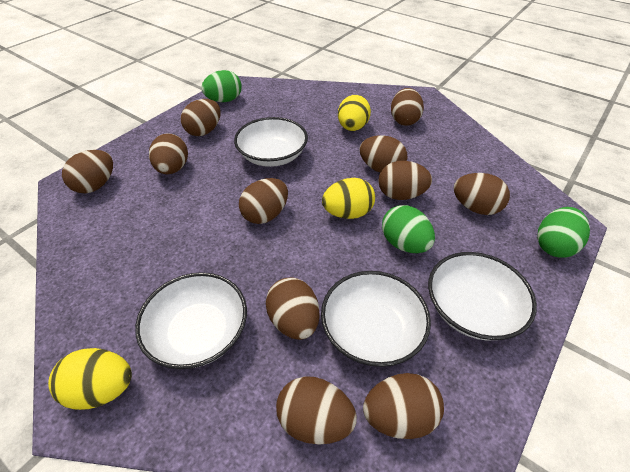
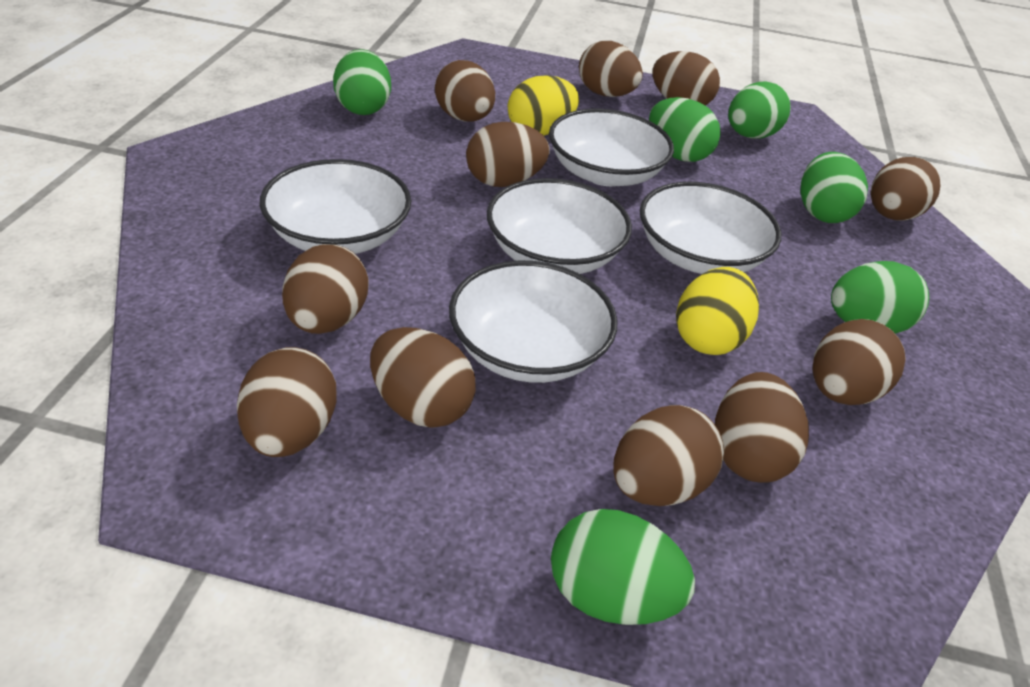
green egg: 3 -> 6
white bowl: 4 -> 5
yellow egg: 3 -> 2

